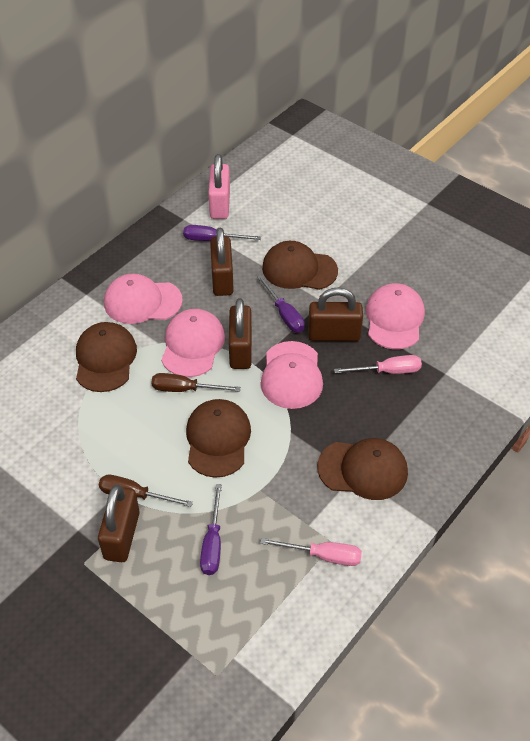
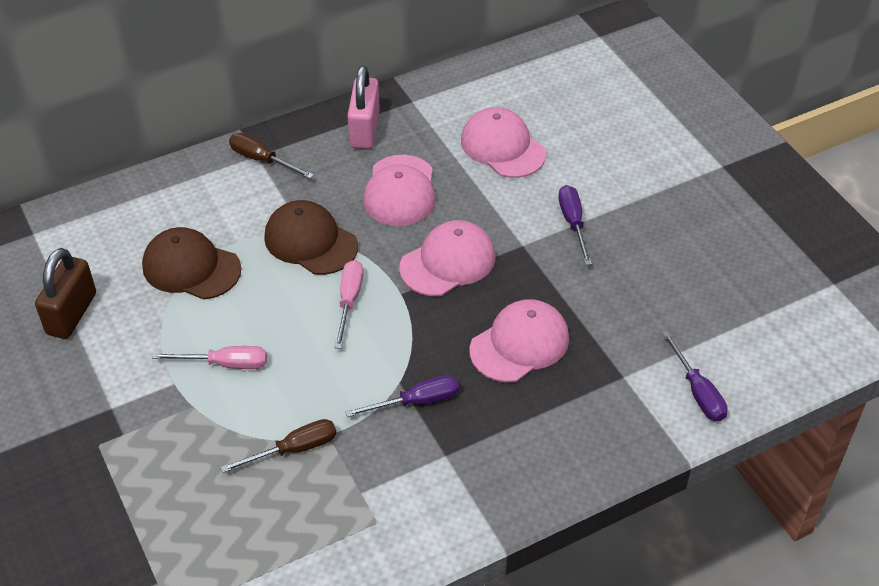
brown cap: 4 -> 2
brown padlock: 4 -> 1

